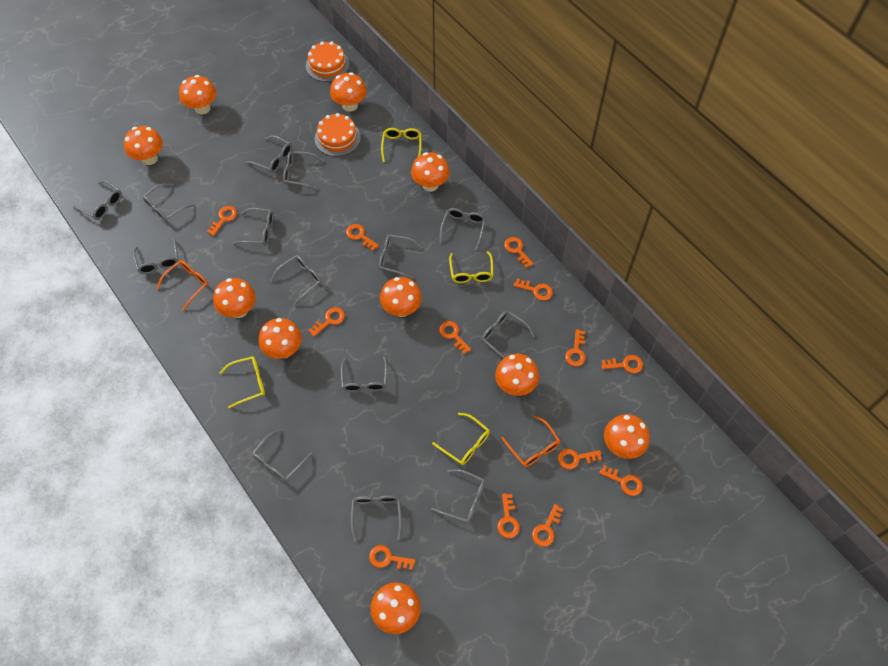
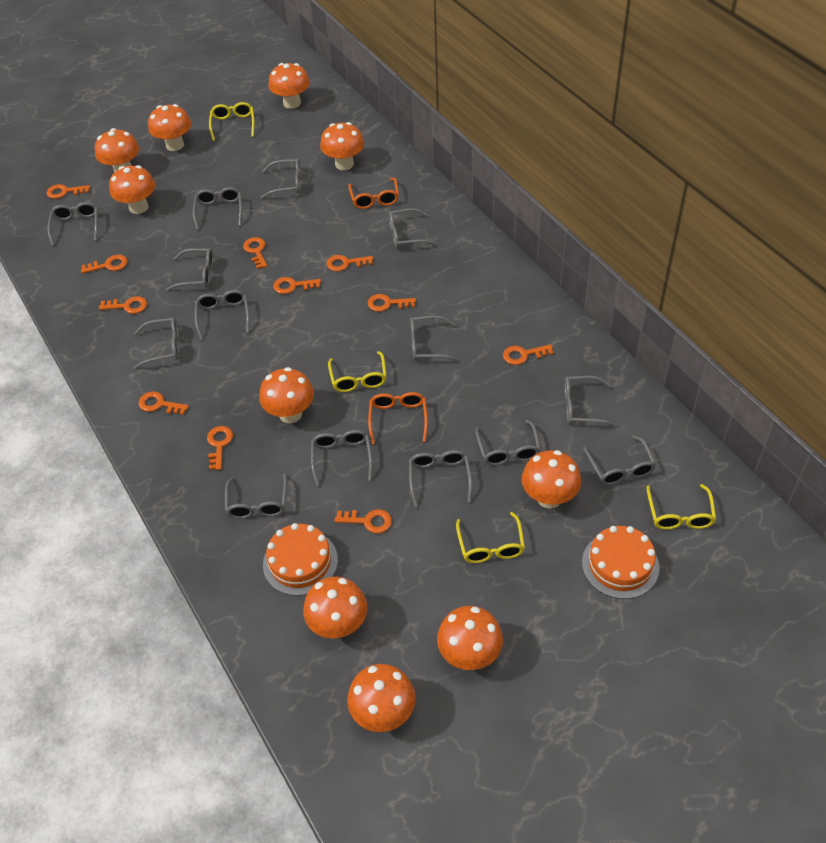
orange key: 13 -> 11

